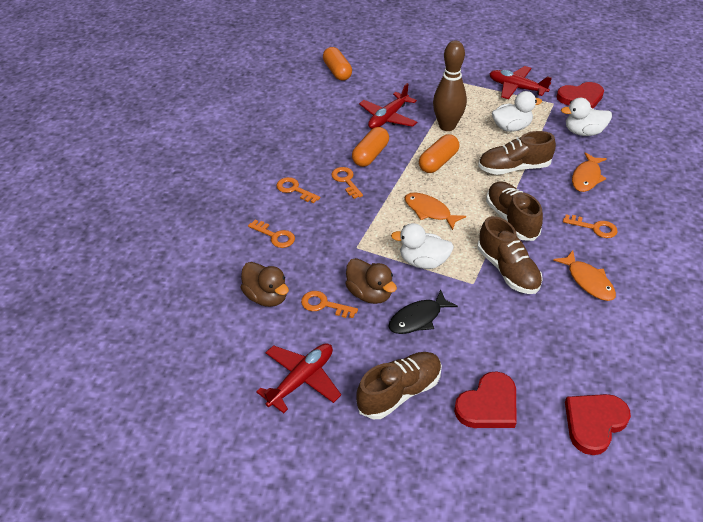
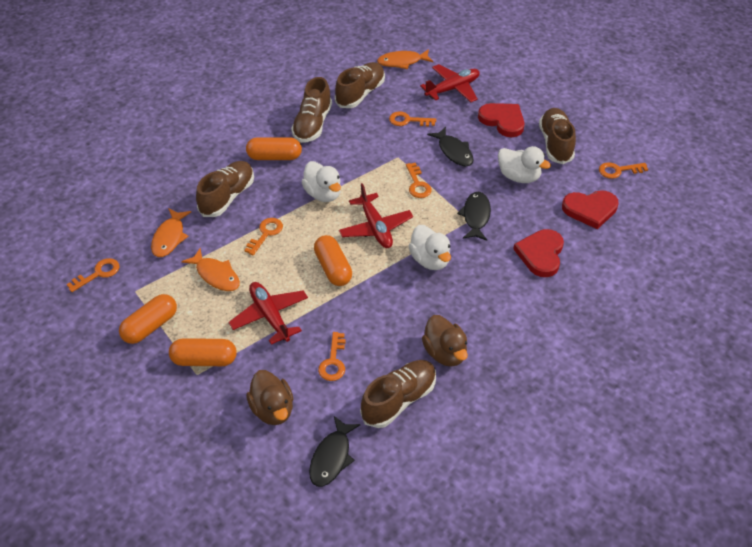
black fish: 1 -> 3
brown bowling pin: 1 -> 0
brown shoe: 4 -> 5
orange capsule: 3 -> 4
orange key: 5 -> 6

